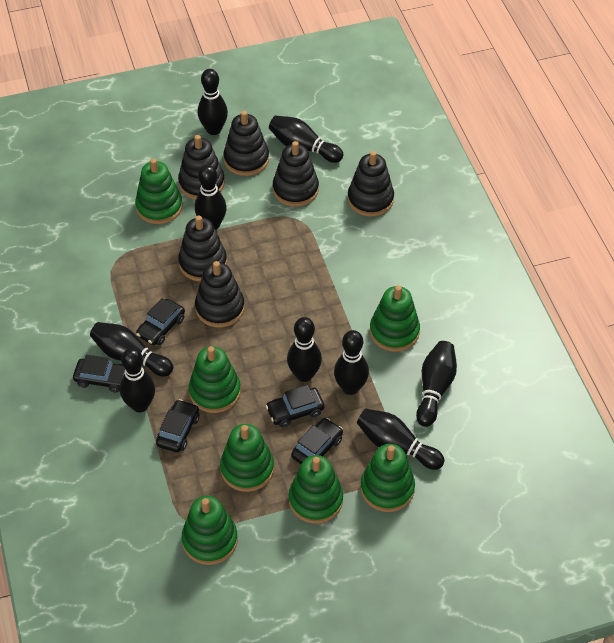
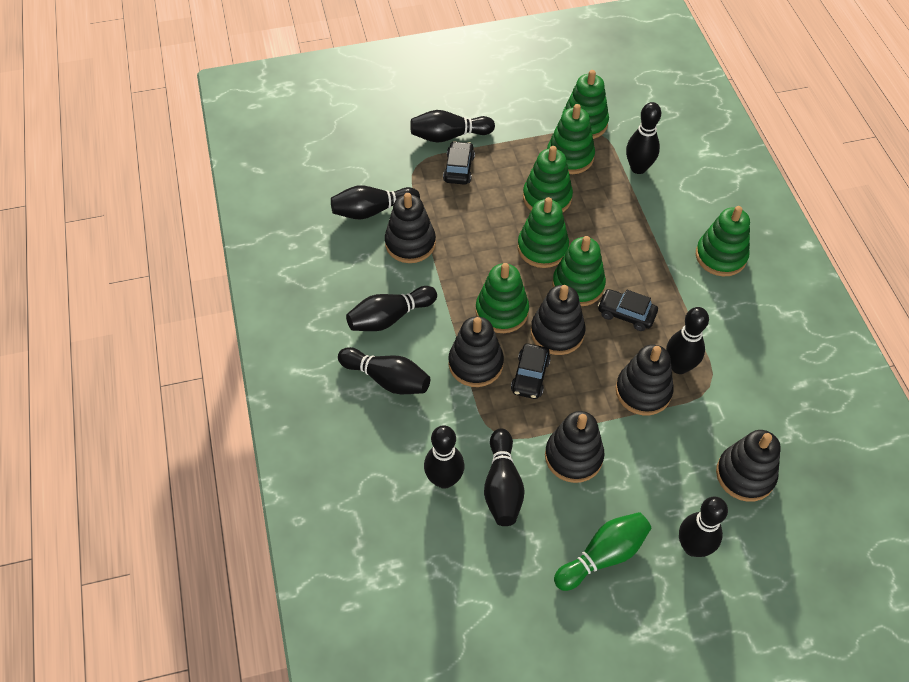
black car: 5 -> 3
green bowling pin: 0 -> 1

